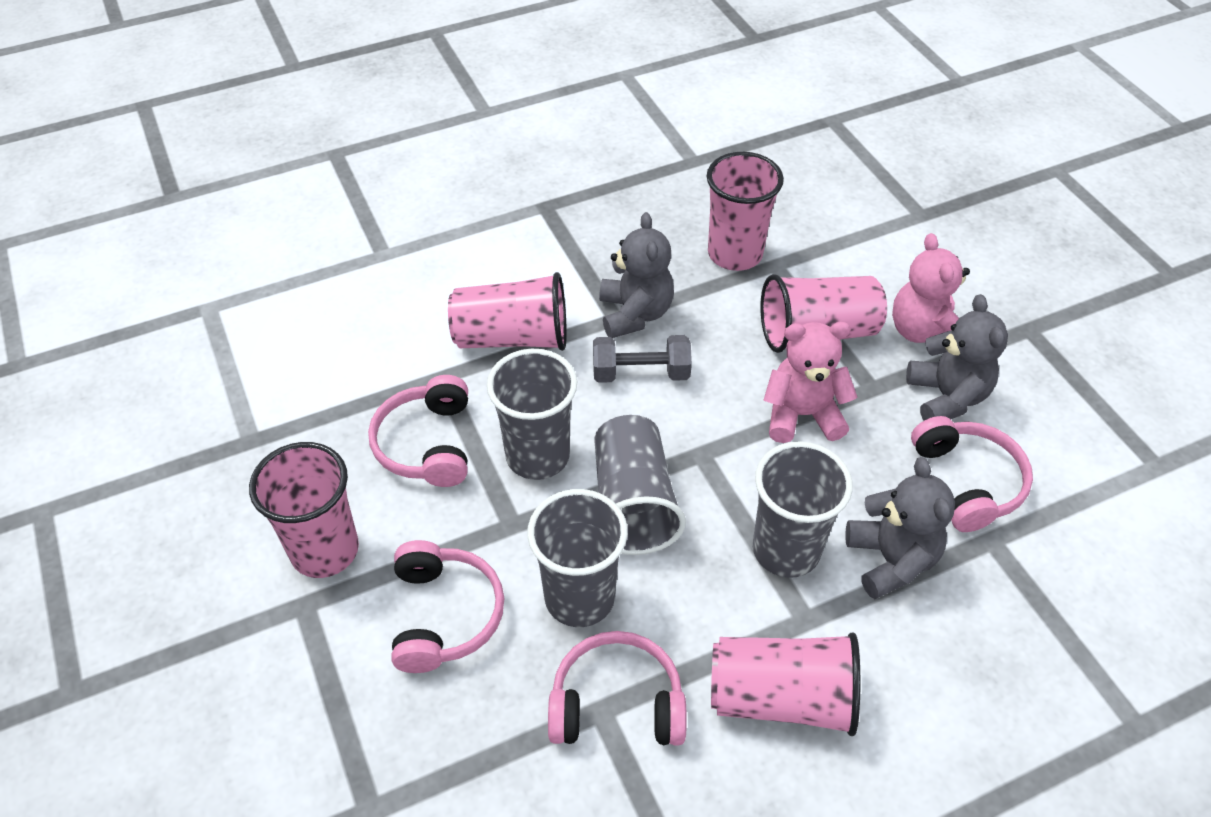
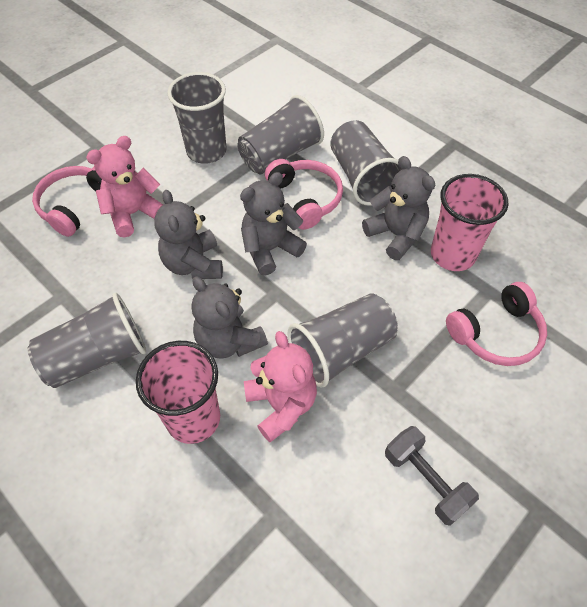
grey cup: 4 -> 5
grey teddy bear: 3 -> 4
pink cup: 5 -> 2
pink headphones: 4 -> 3

